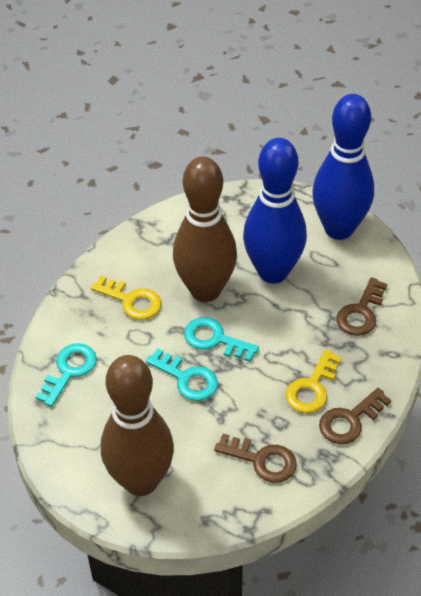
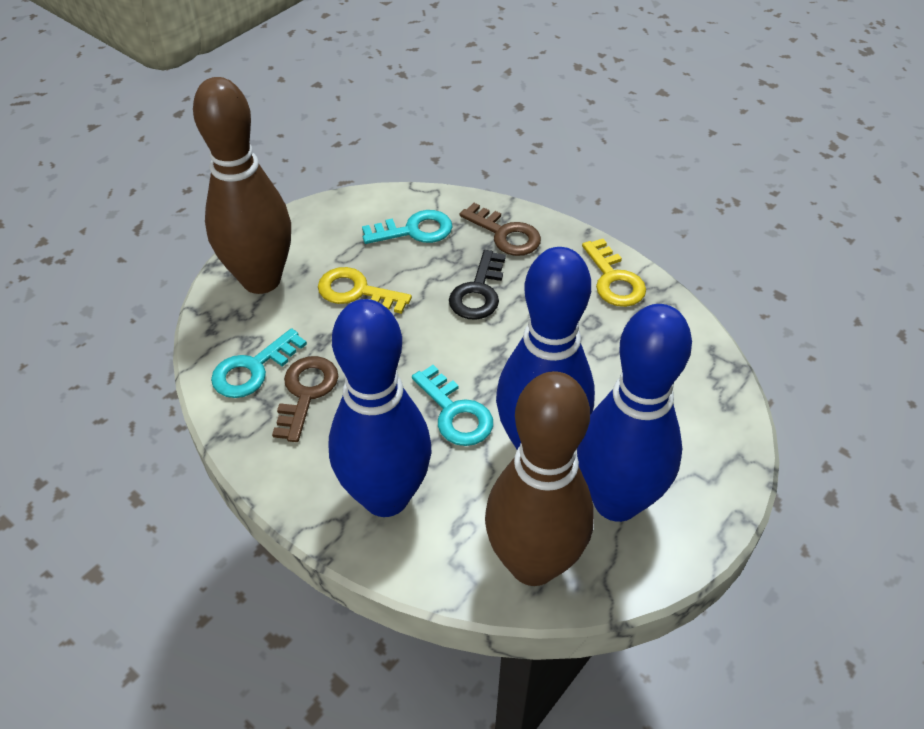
black key: 0 -> 1
blue bowling pin: 2 -> 3
brown key: 3 -> 2

